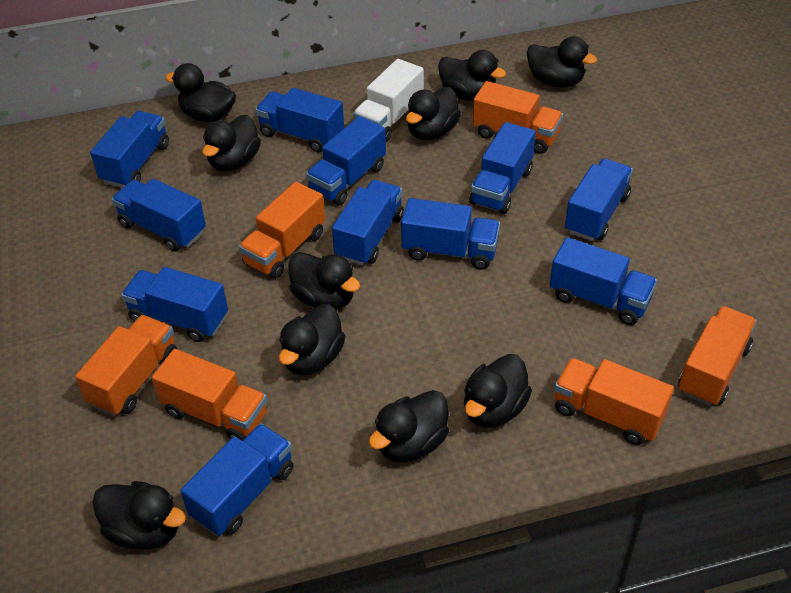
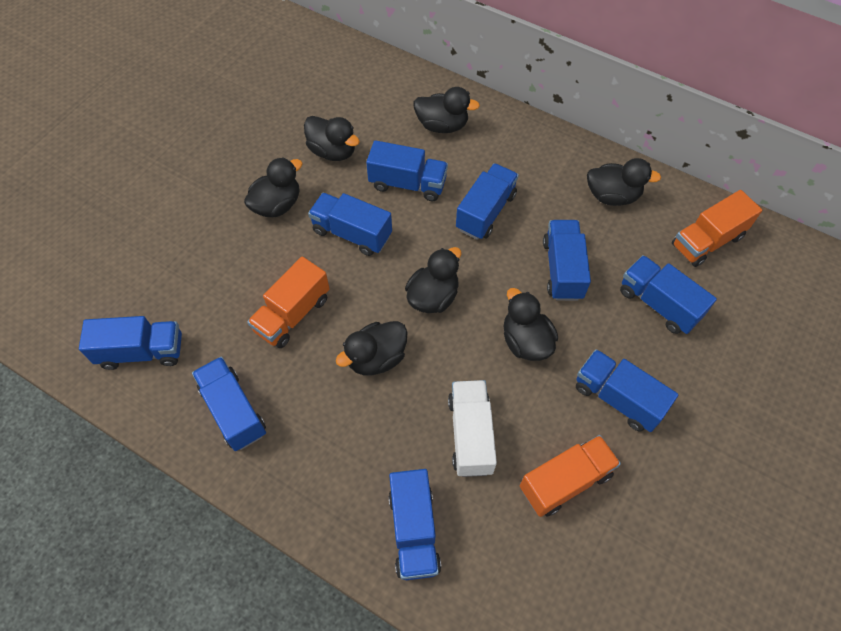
black duck: 10 -> 7
blue truck: 11 -> 9
orange truck: 6 -> 3

